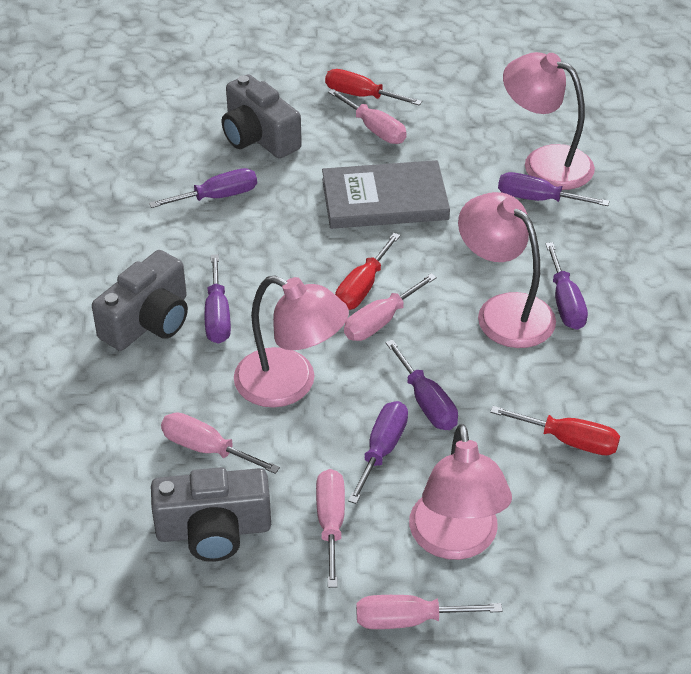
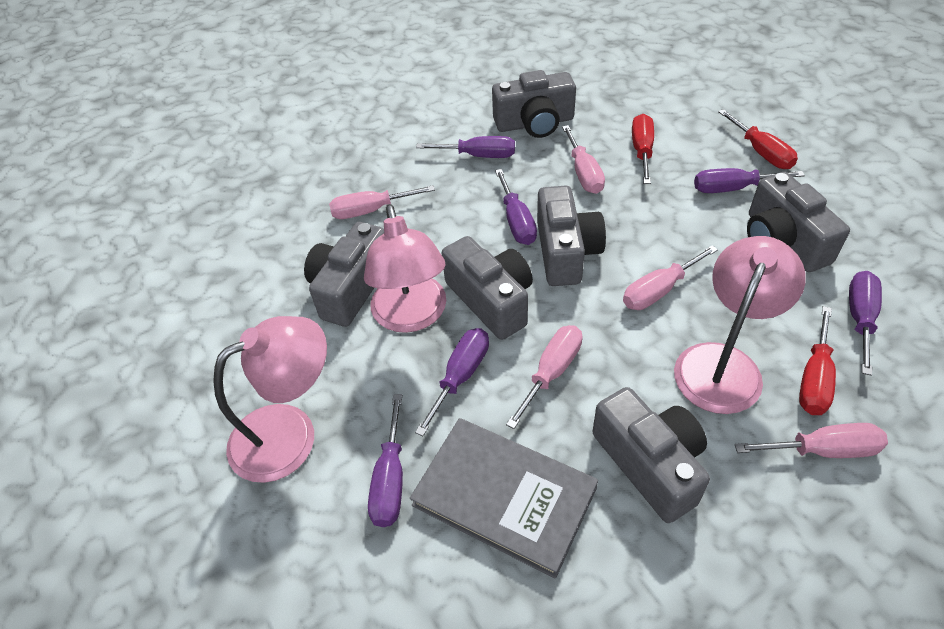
grey camera: 3 -> 6
pink lamp: 4 -> 3

